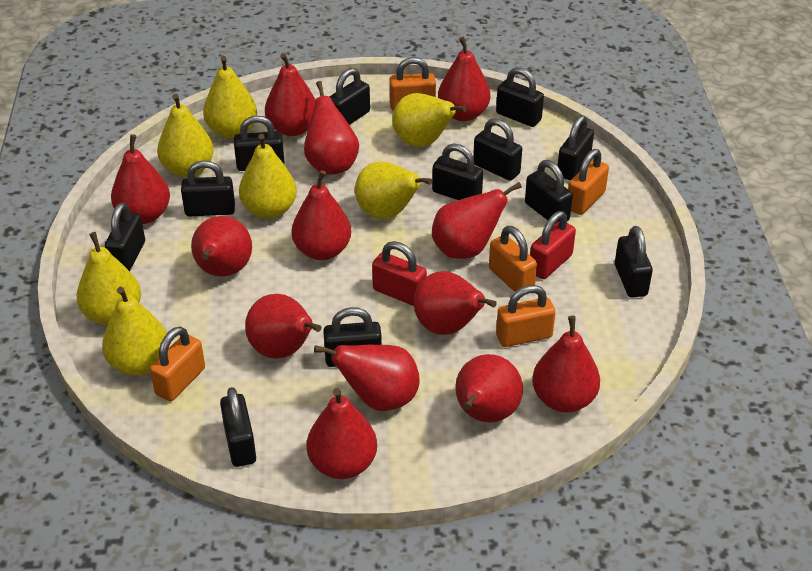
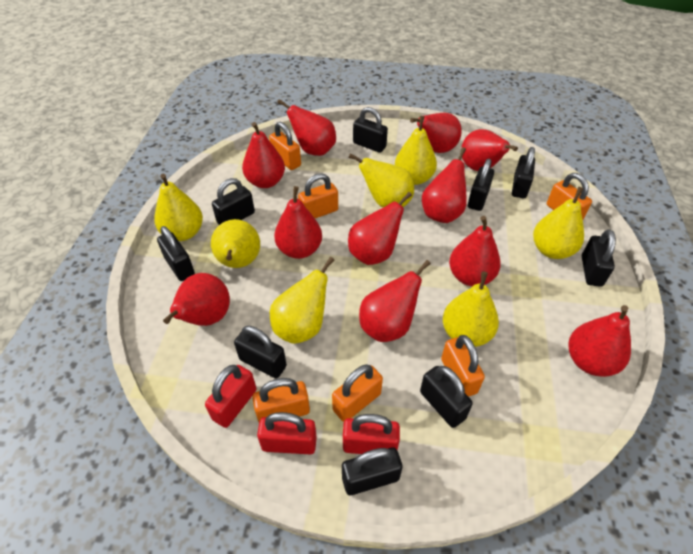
black padlock: 12 -> 9
orange padlock: 5 -> 6
red padlock: 2 -> 3
red pear: 13 -> 11

